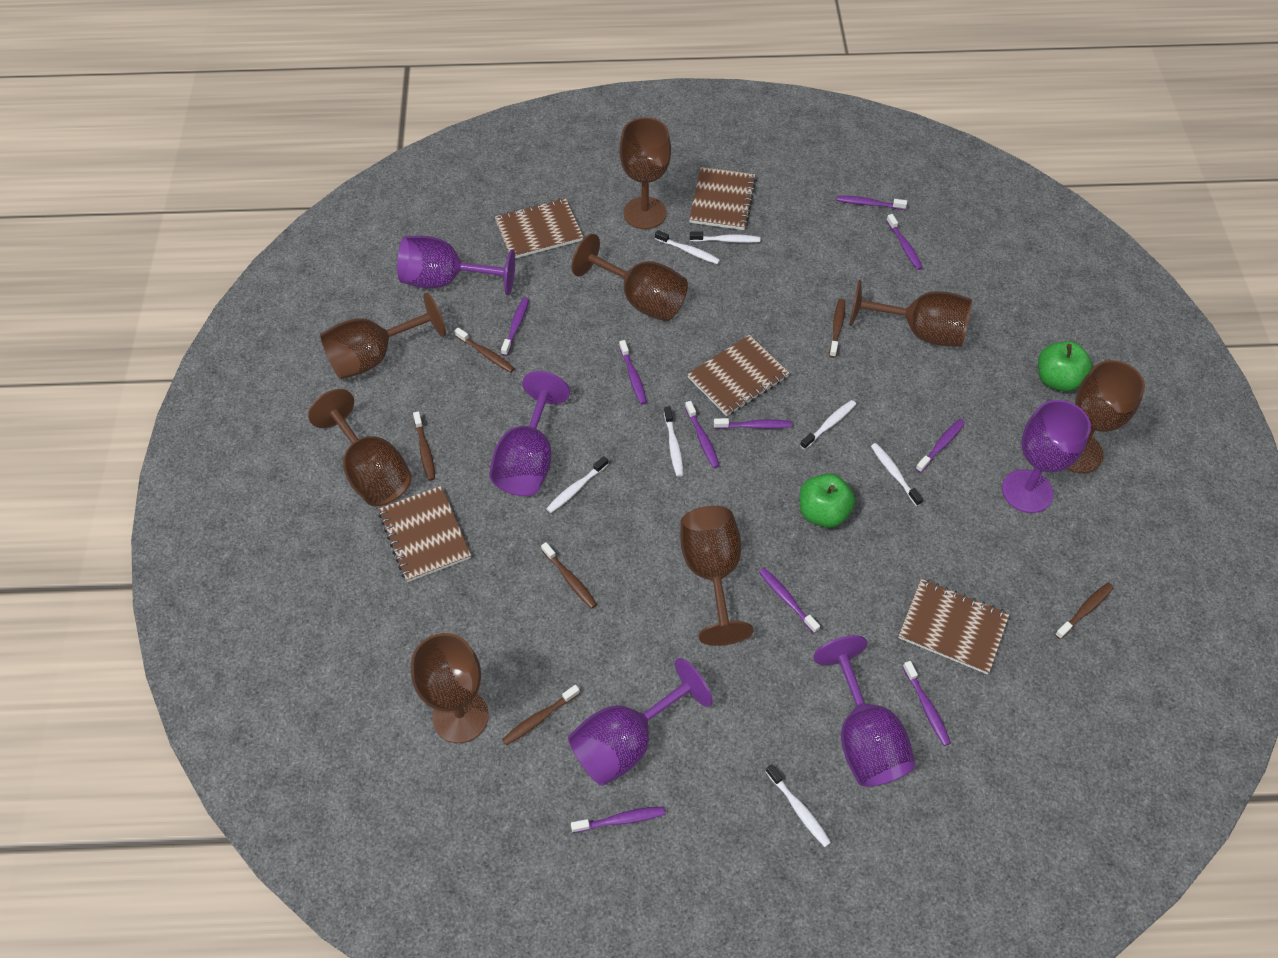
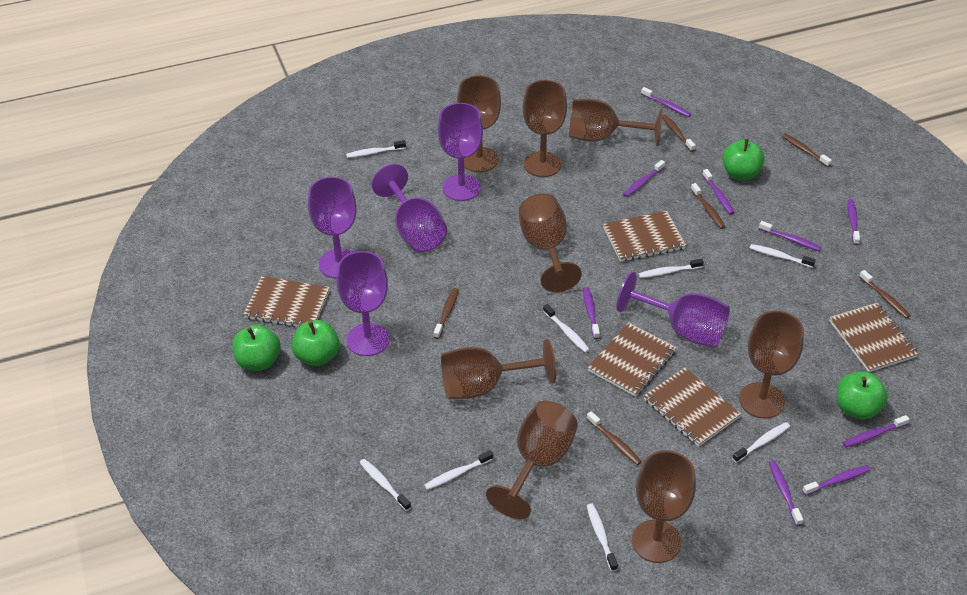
green apple: 2 -> 4
purple toothbrush: 10 -> 9
white toothbrush: 7 -> 8

